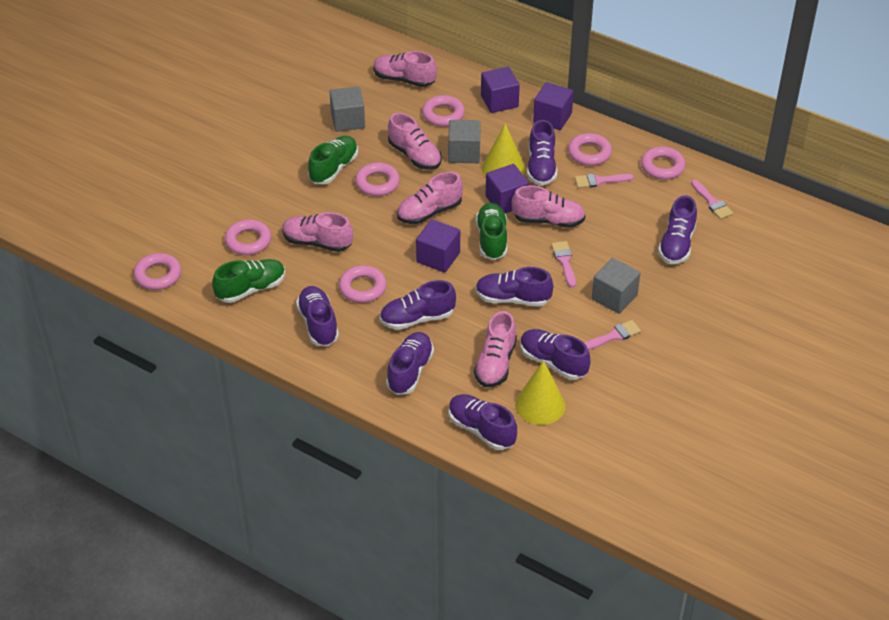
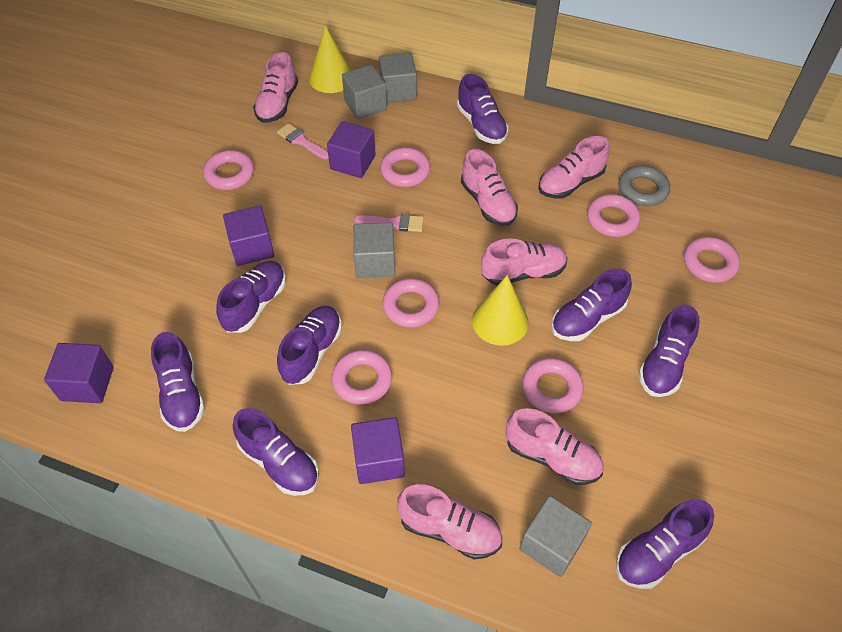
green shoe: 3 -> 0
grey cube: 3 -> 4
grey ring: 0 -> 1
pink brush: 4 -> 2

